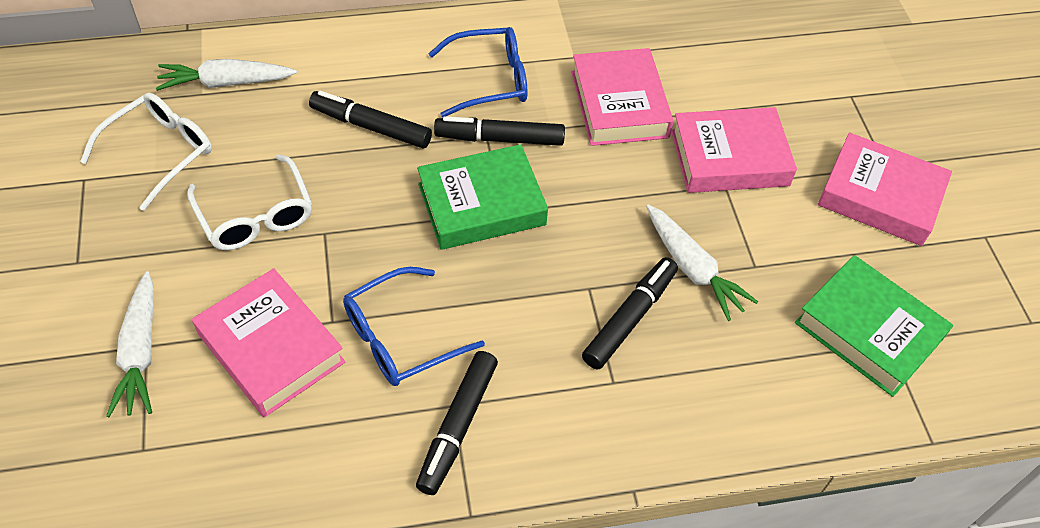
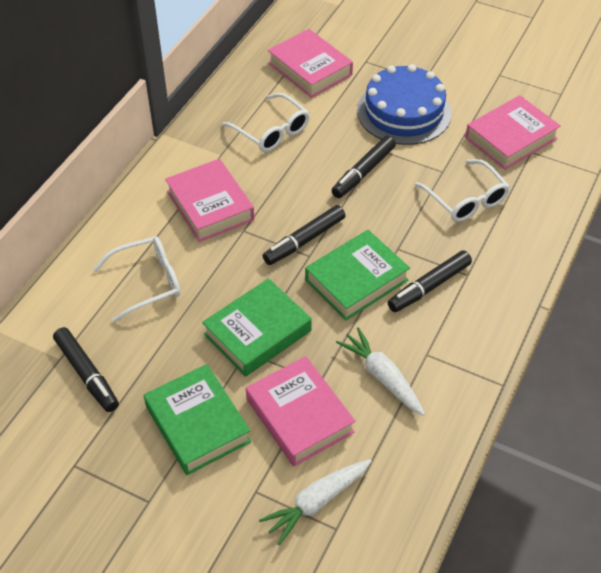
blue cake: 0 -> 1
blue glasses: 2 -> 0
green book: 2 -> 3
white carrot: 3 -> 2
white glasses: 2 -> 3

